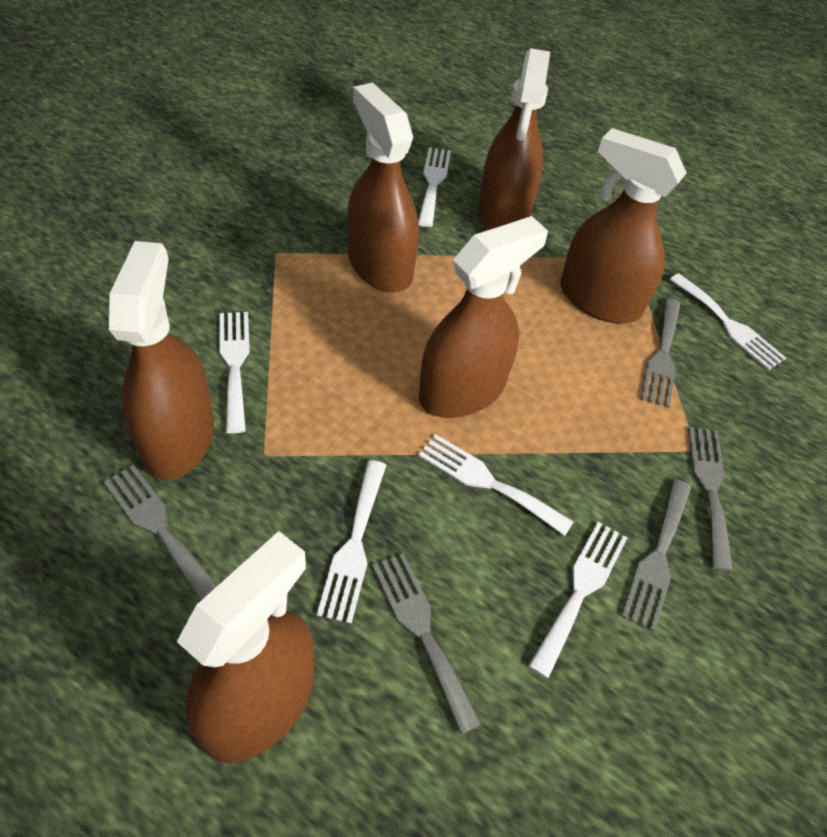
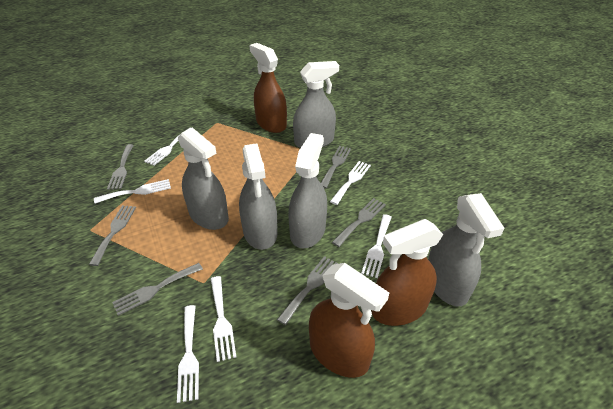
brown spray bottle: 6 -> 3
grey fork: 5 -> 6
grey spray bottle: 0 -> 5

